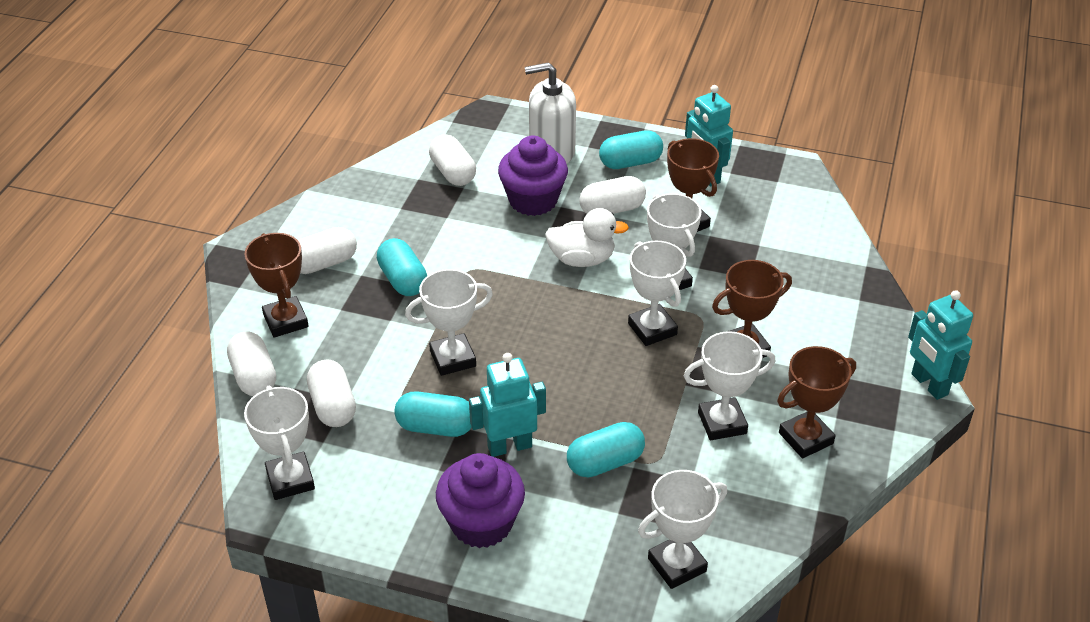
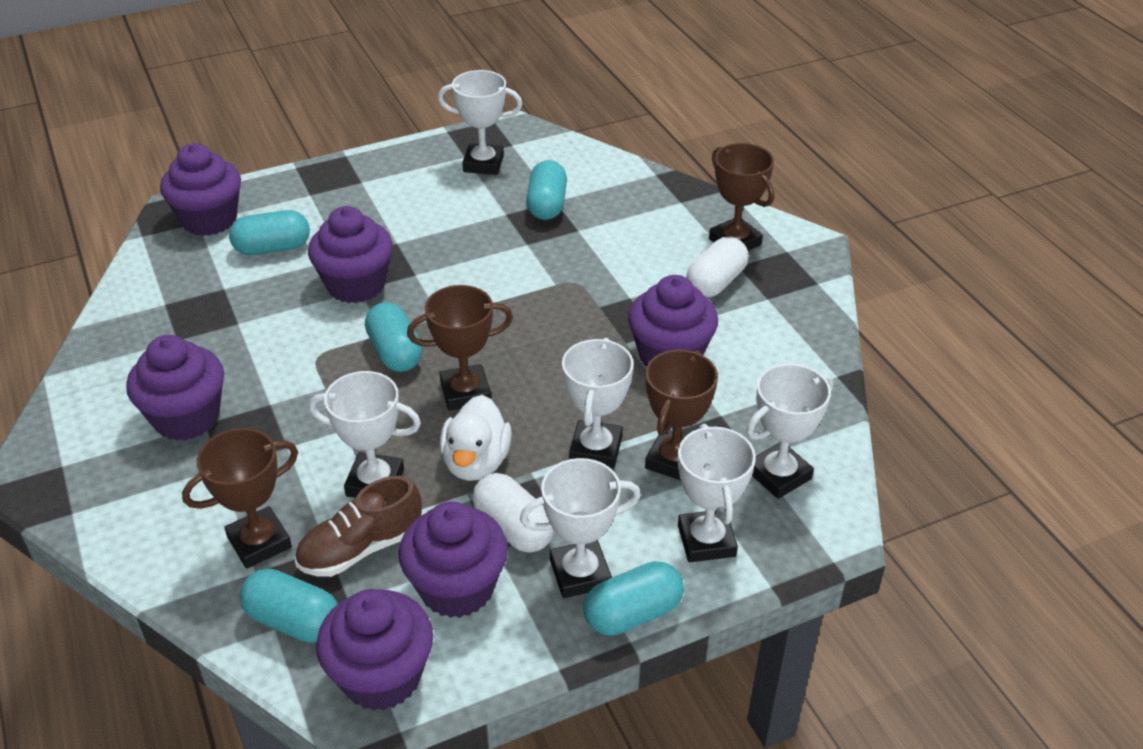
brown shoe: 0 -> 1
purple cupcake: 2 -> 6
turquoise capsule: 4 -> 5
turquoise robot: 3 -> 0
white capsule: 5 -> 2
white soap dispenser: 1 -> 0

